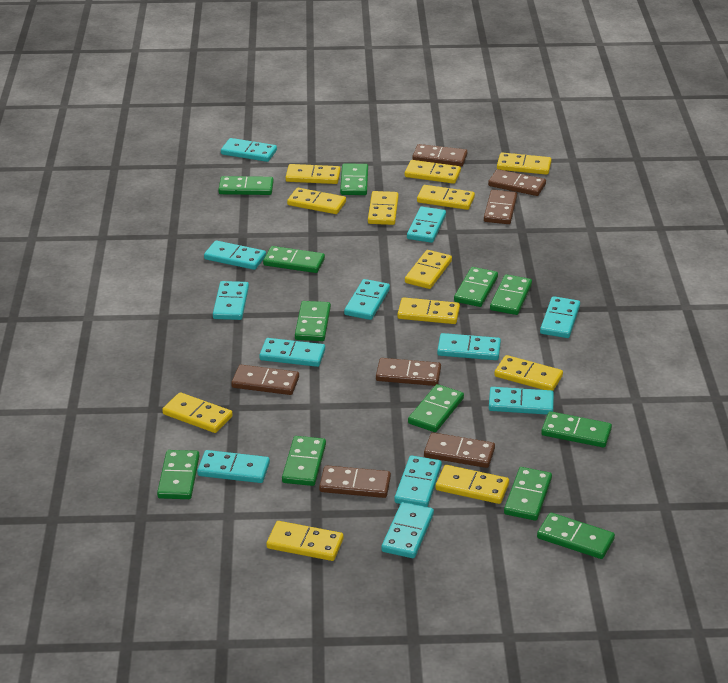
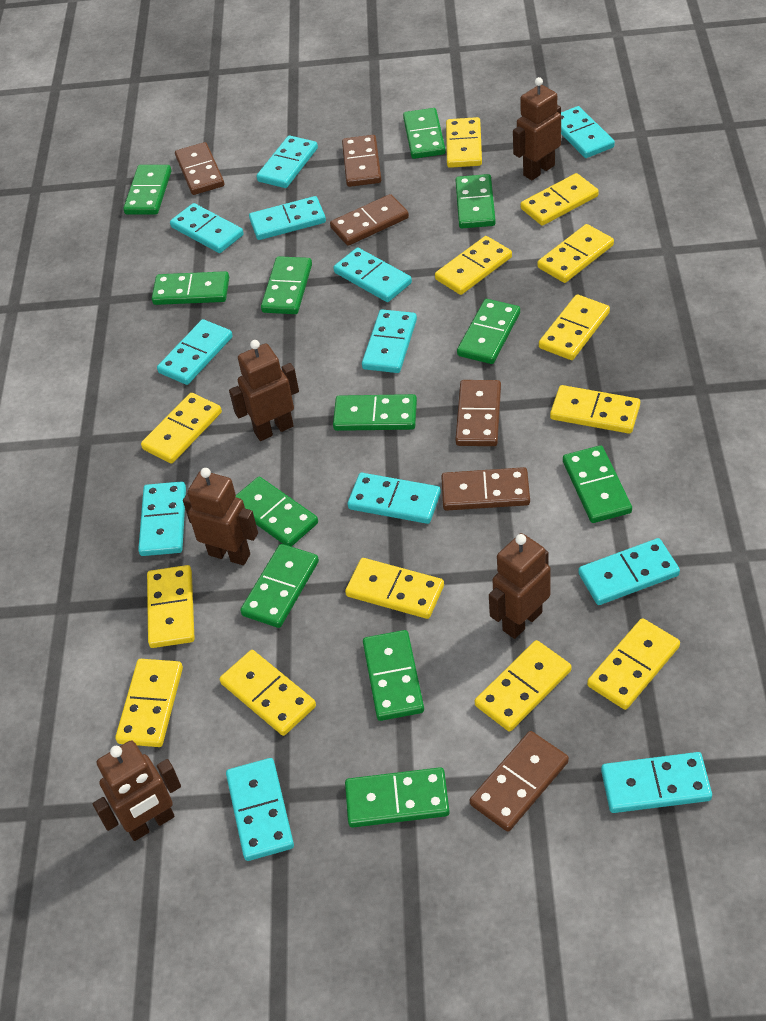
brown domino: 7 -> 6
brown robot: 0 -> 5
yellow domino: 12 -> 13

